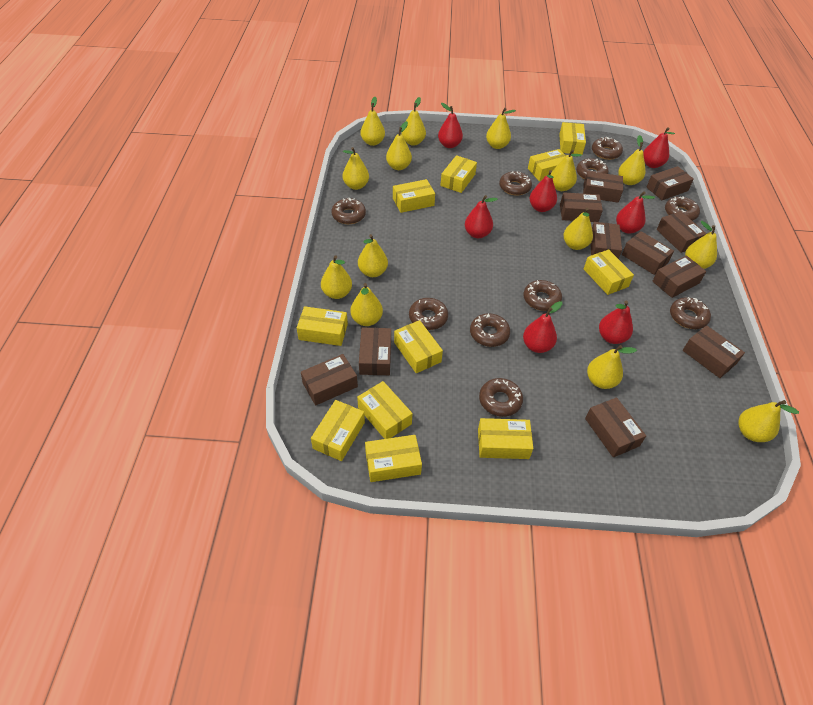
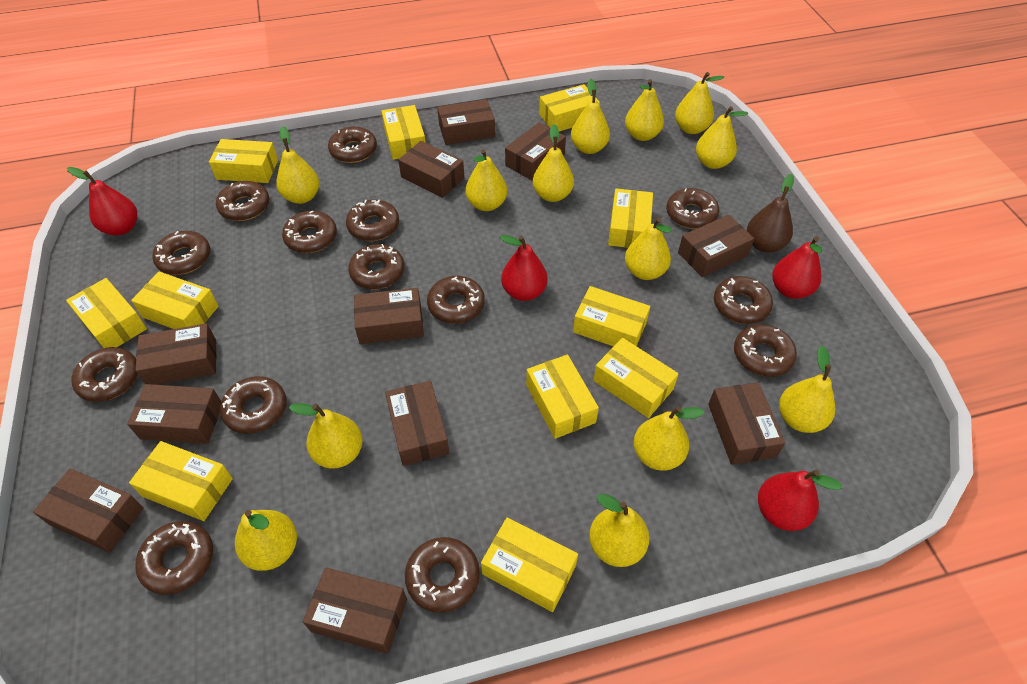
brown donut: 10 -> 14
brown pear: 0 -> 1
red pear: 7 -> 4
yellow pear: 14 -> 13

